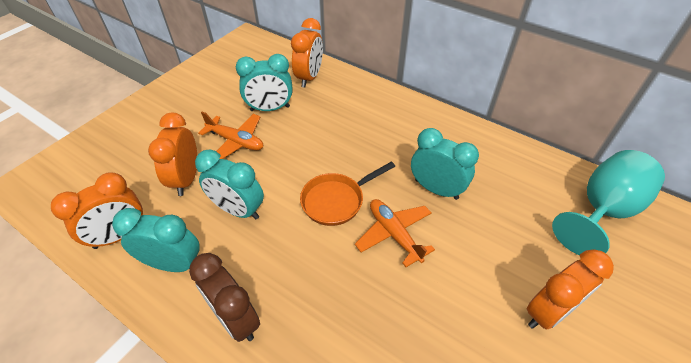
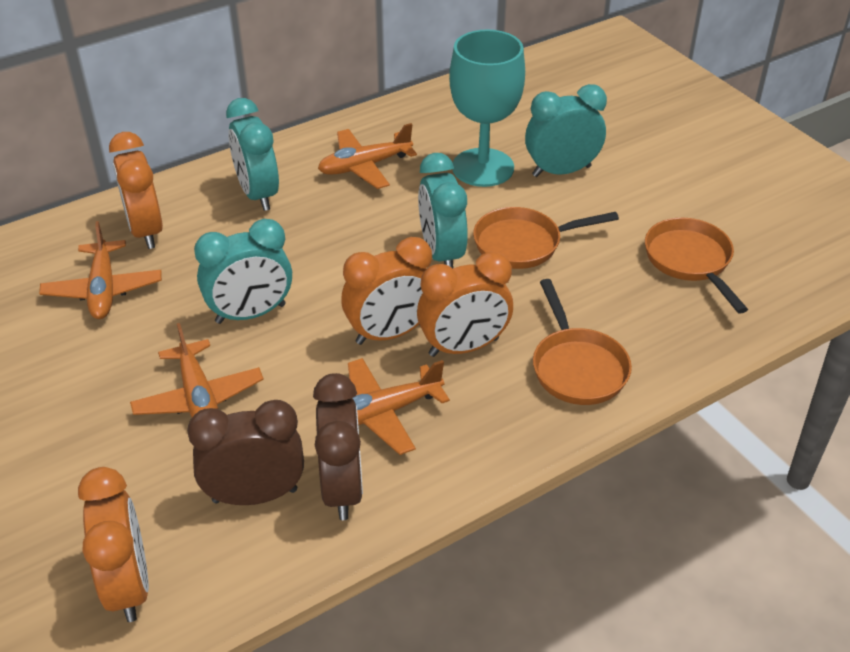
brown clock: 1 -> 2
orange pan: 1 -> 3
orange plane: 2 -> 4

